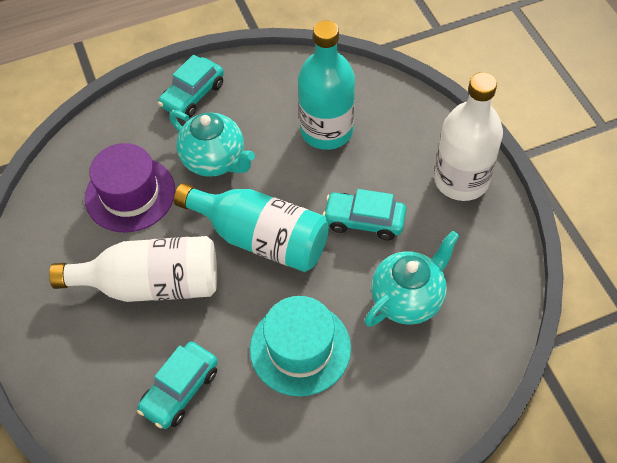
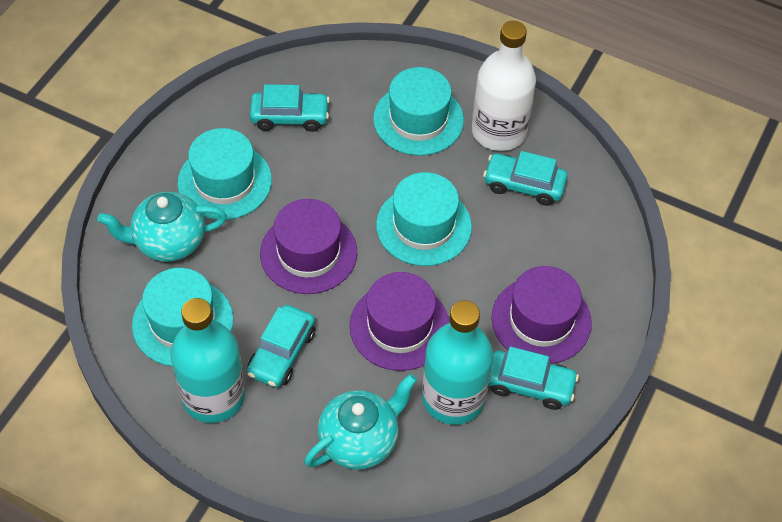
purple hat: 1 -> 3
turquoise car: 3 -> 4
turquoise hat: 1 -> 4
white bottle: 2 -> 1

